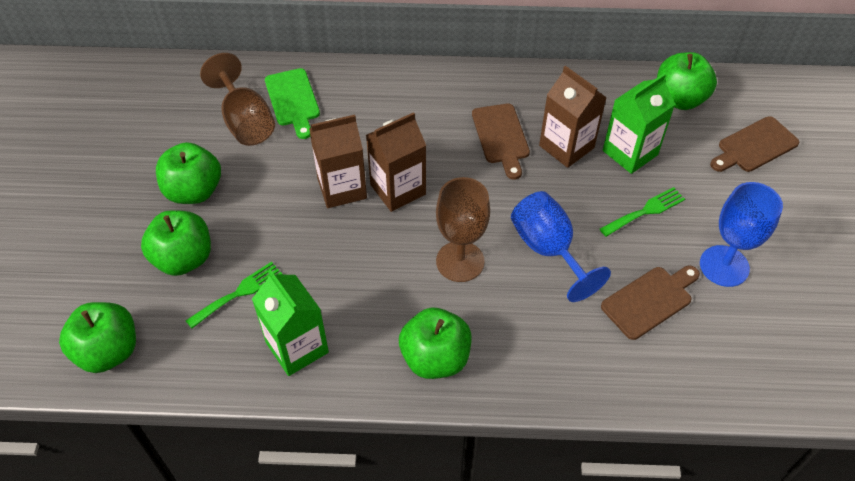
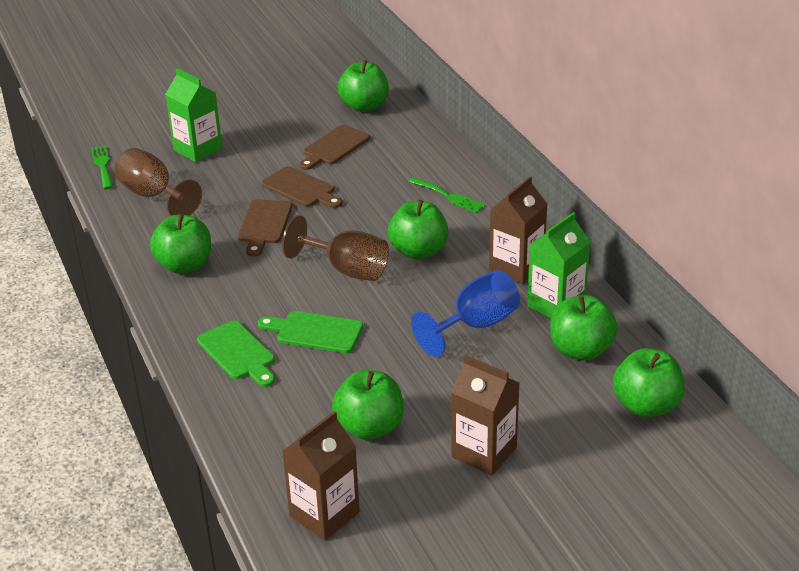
blue goblet: 2 -> 1
green apple: 5 -> 6
green cutting board: 1 -> 2

